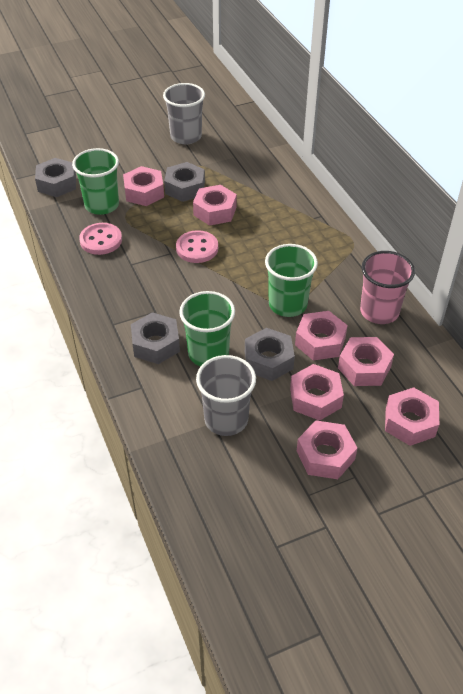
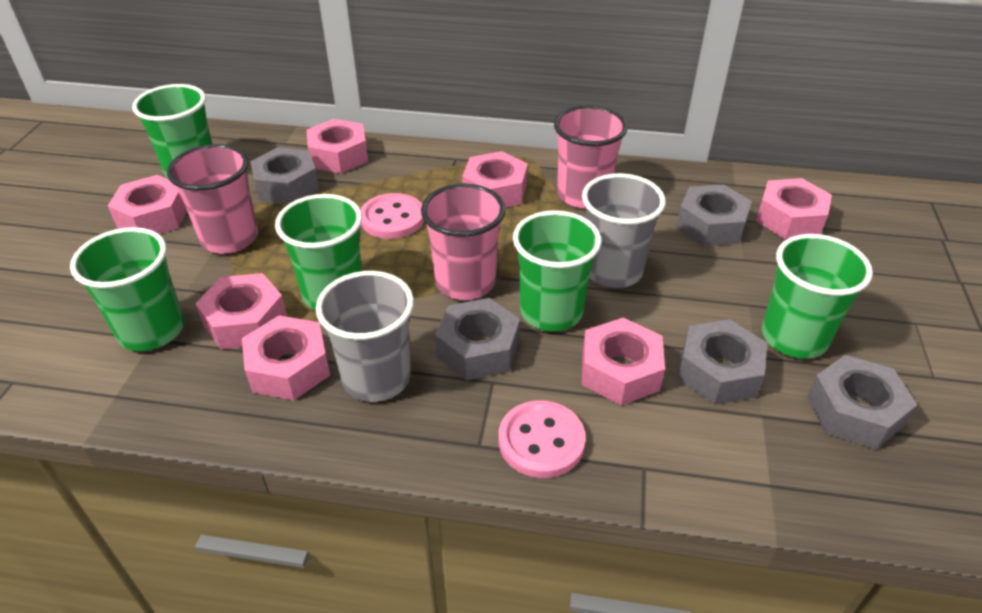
green cup: 3 -> 5
grey nut: 4 -> 5
pink cup: 1 -> 3

